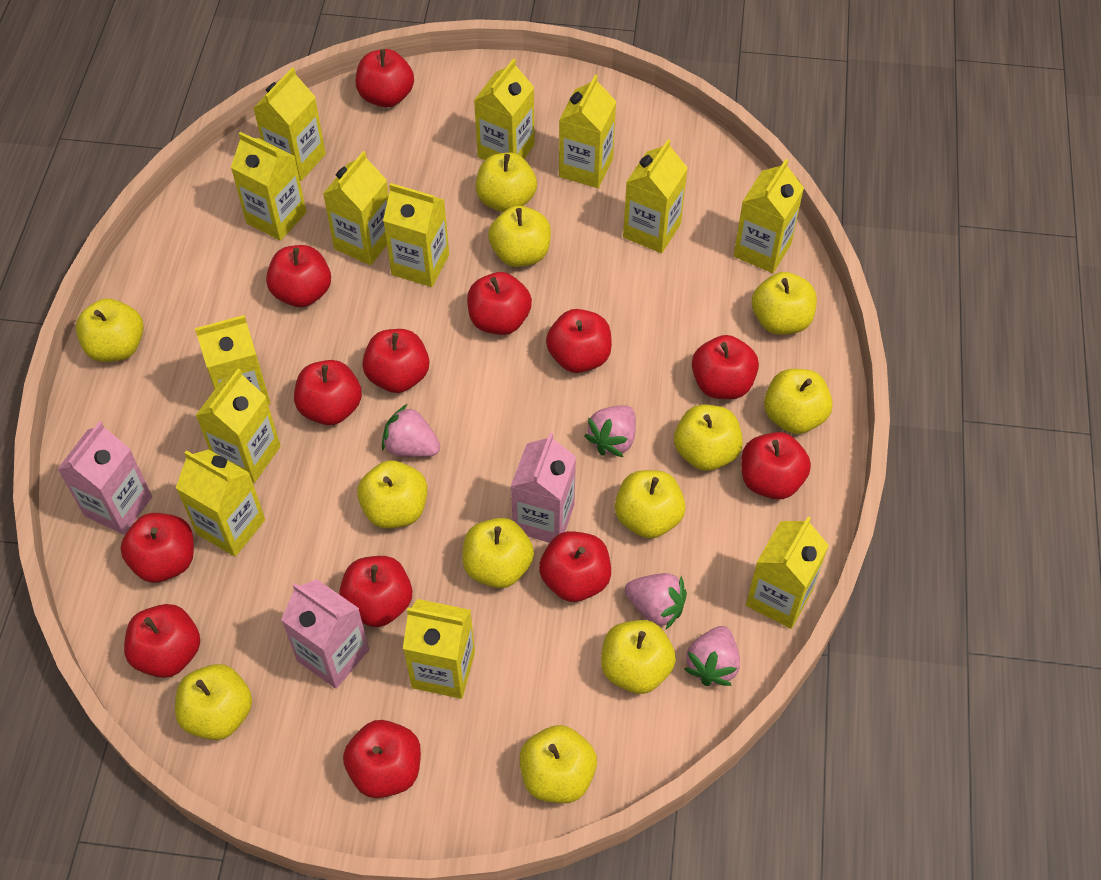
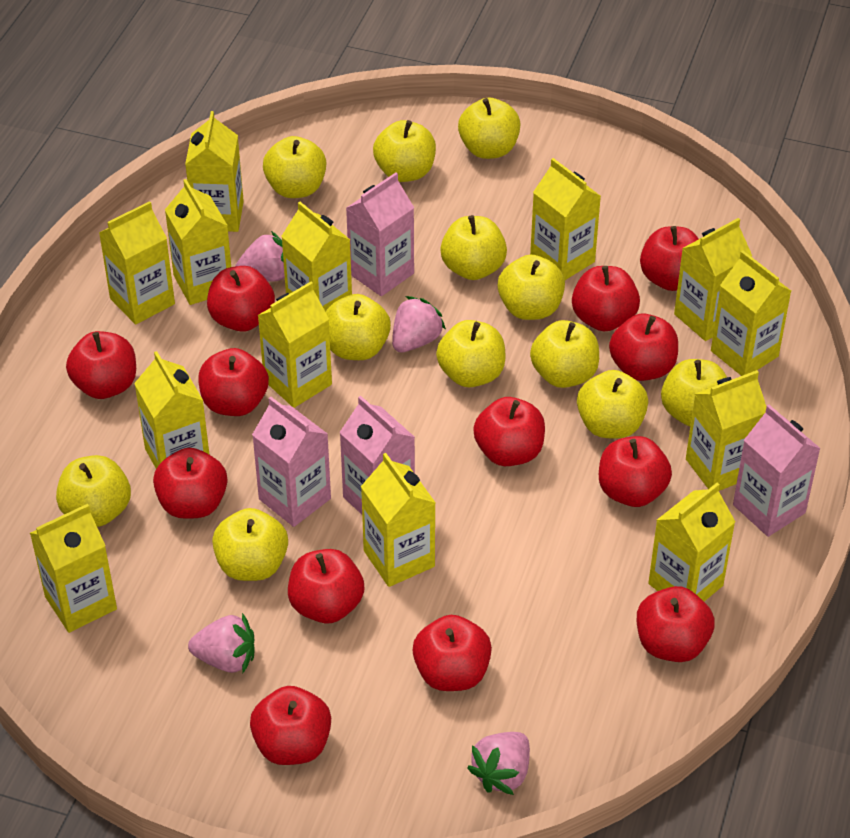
pink carton: 3 -> 4

